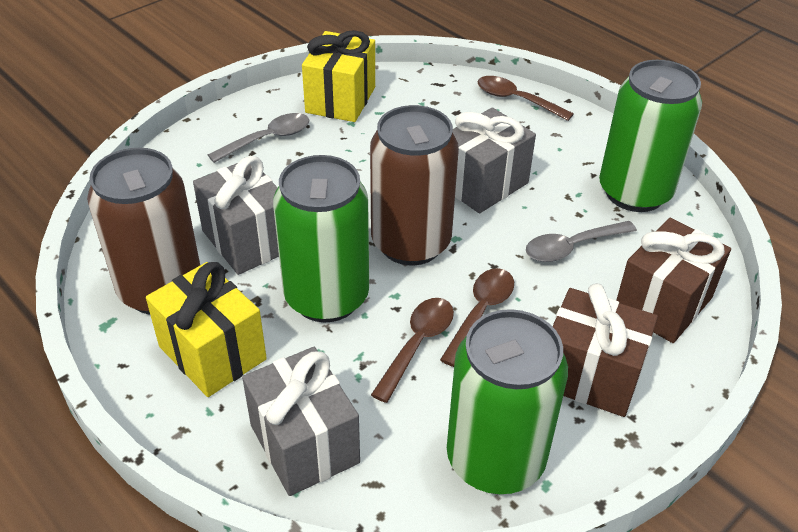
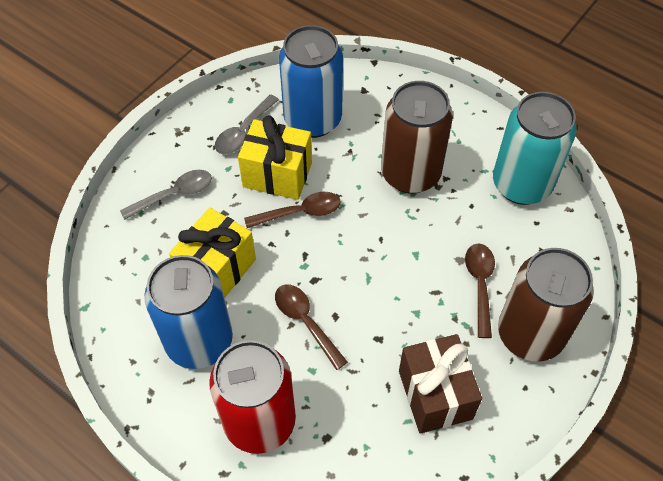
blue can: 0 -> 2
brown gift: 2 -> 1
green can: 3 -> 0
grey gift: 3 -> 0
red can: 0 -> 1
turquoise can: 0 -> 1

